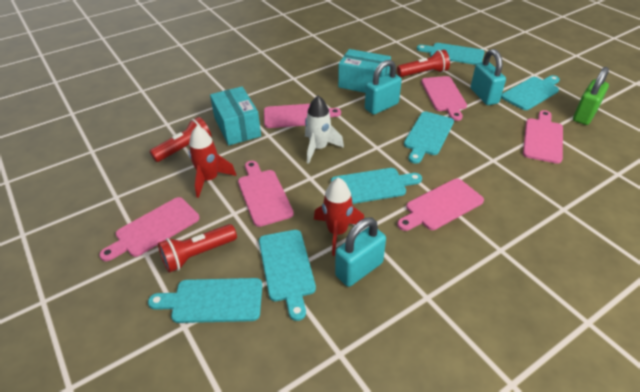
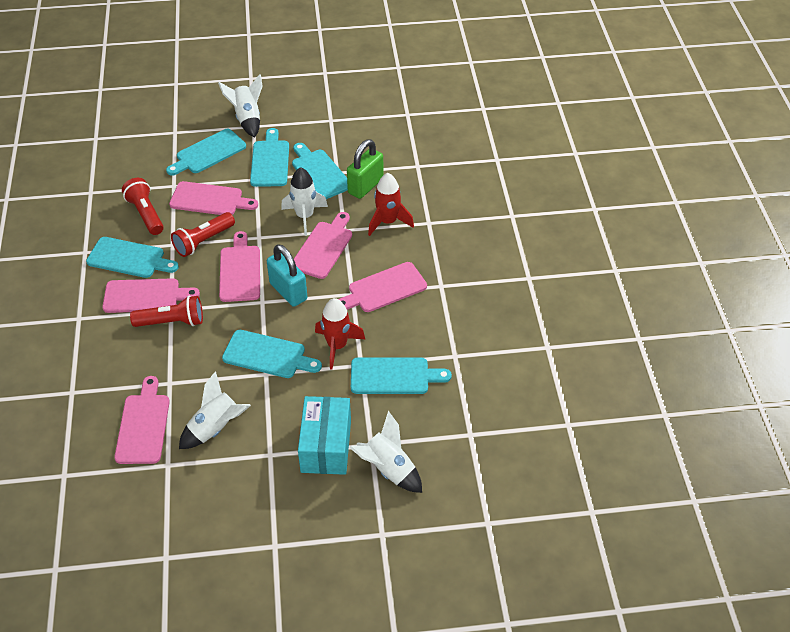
turquoise box: 2 -> 1
turquoise padlock: 3 -> 1
white rocket: 1 -> 4

